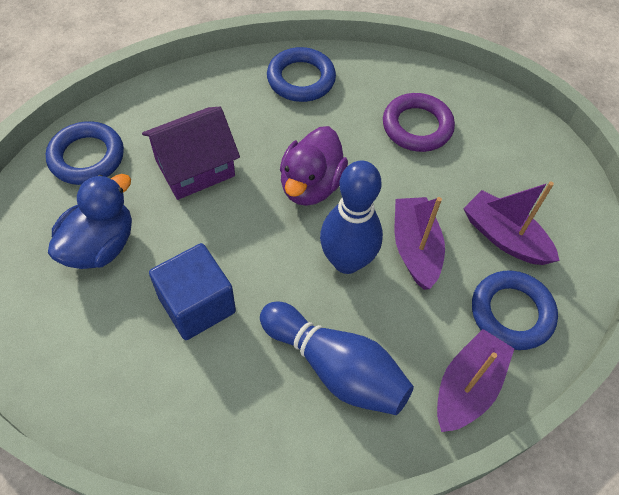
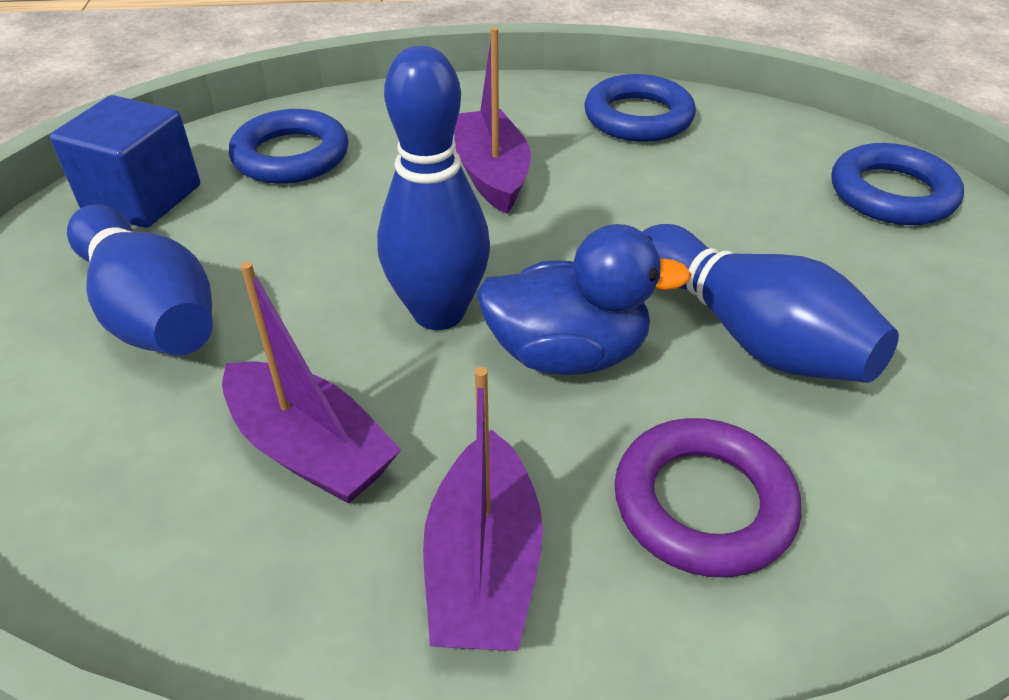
blue bowling pin: 2 -> 3
purple duck: 1 -> 0
purple house: 1 -> 0

